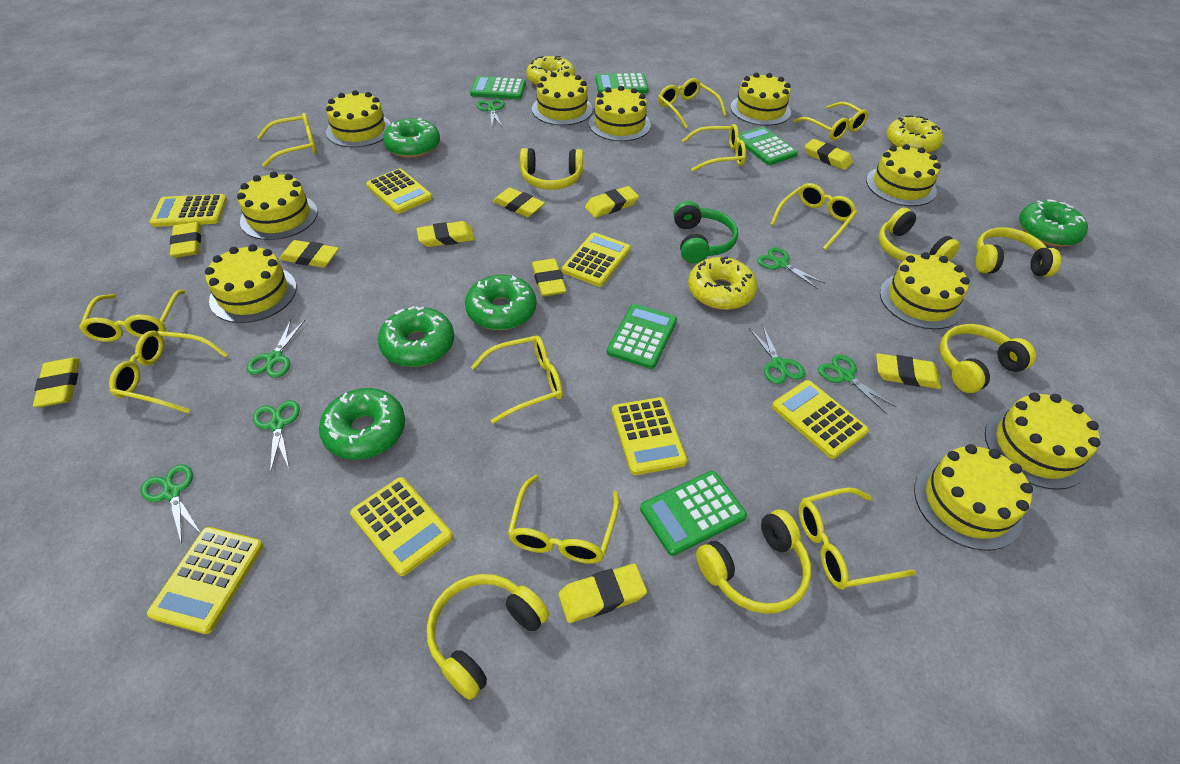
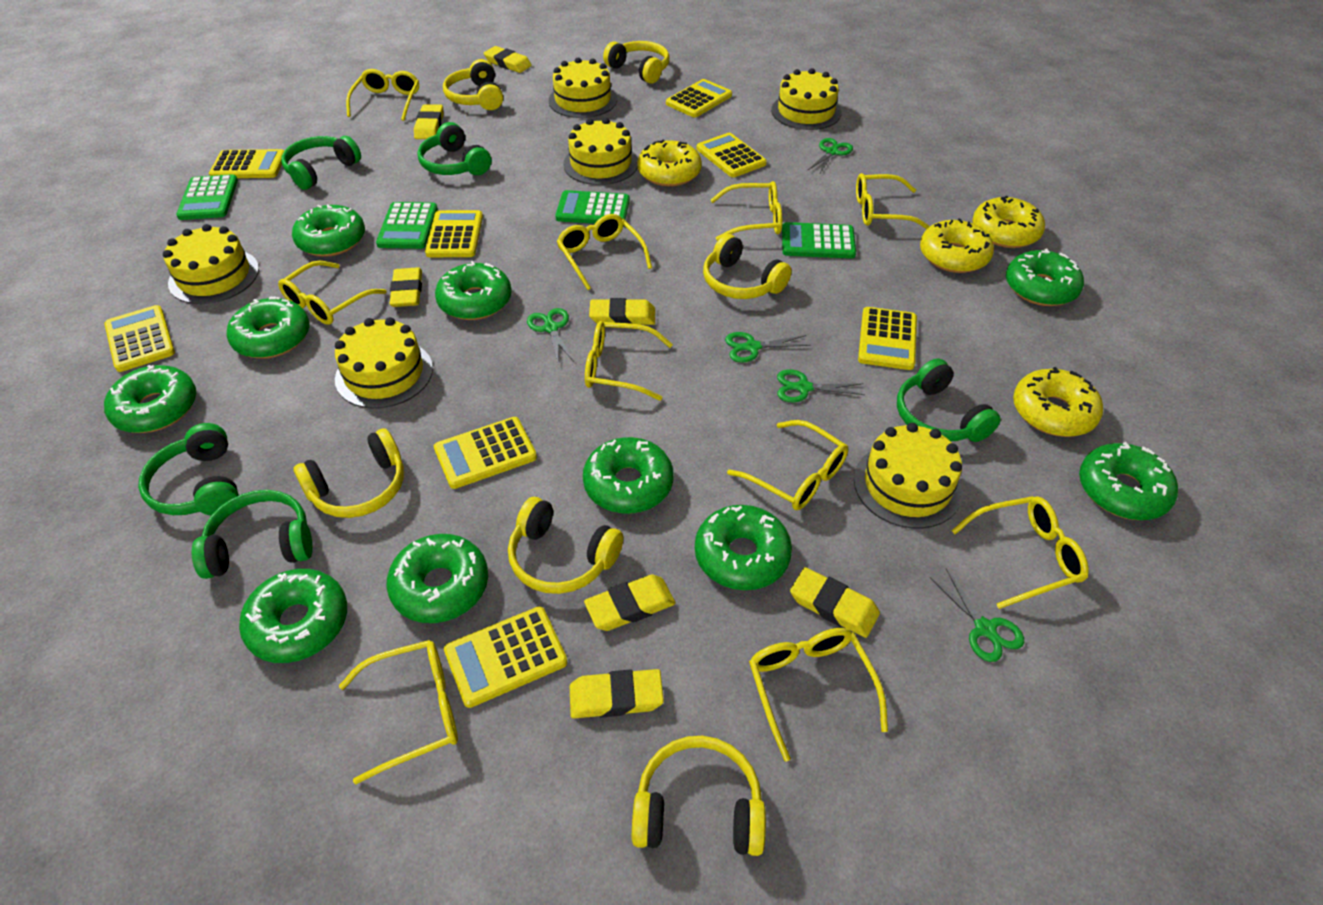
green calculator: 5 -> 4
green donut: 5 -> 10
green headphones: 1 -> 5
green scissors: 7 -> 5
yellow cake: 10 -> 6
yellow calculator: 7 -> 8
yellow donut: 3 -> 4
yellow eraser: 10 -> 7

